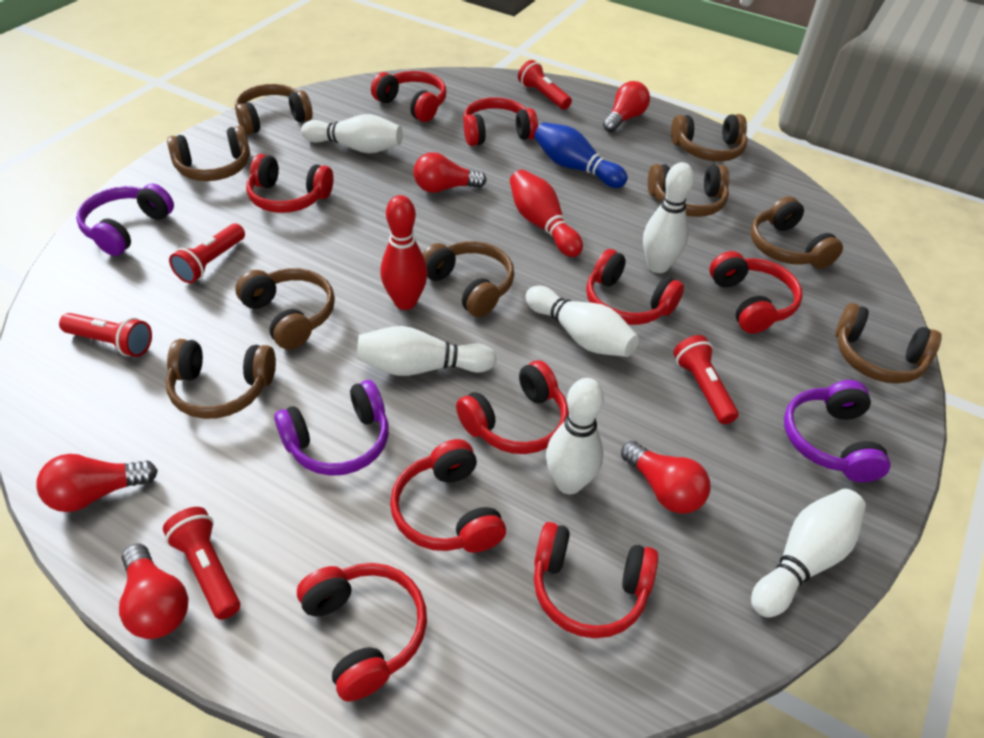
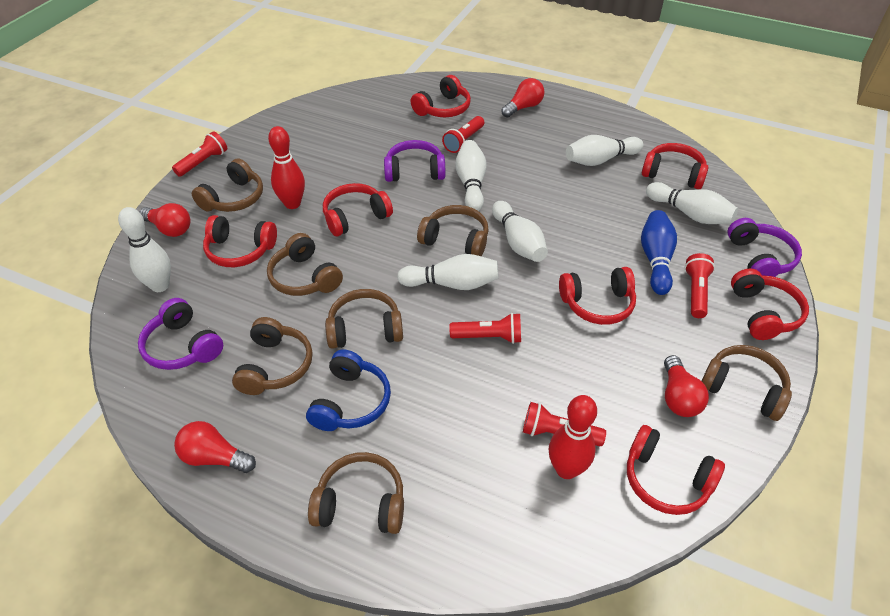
blue headphones: 0 -> 1
brown headphones: 9 -> 7
red headphones: 9 -> 7
red light bulb: 5 -> 4

